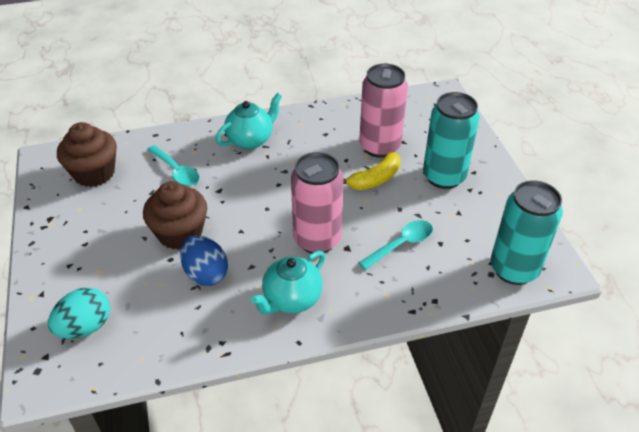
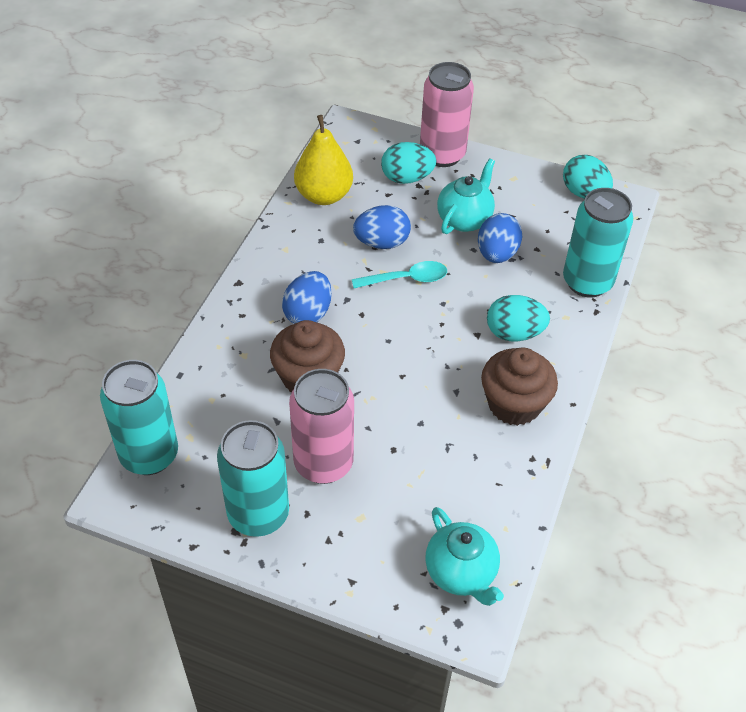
blue egg: 1 -> 3
turquoise can: 2 -> 3
turquoise egg: 1 -> 3
turquoise spoon: 2 -> 1
yellow banana: 1 -> 0
yellow pear: 0 -> 1

